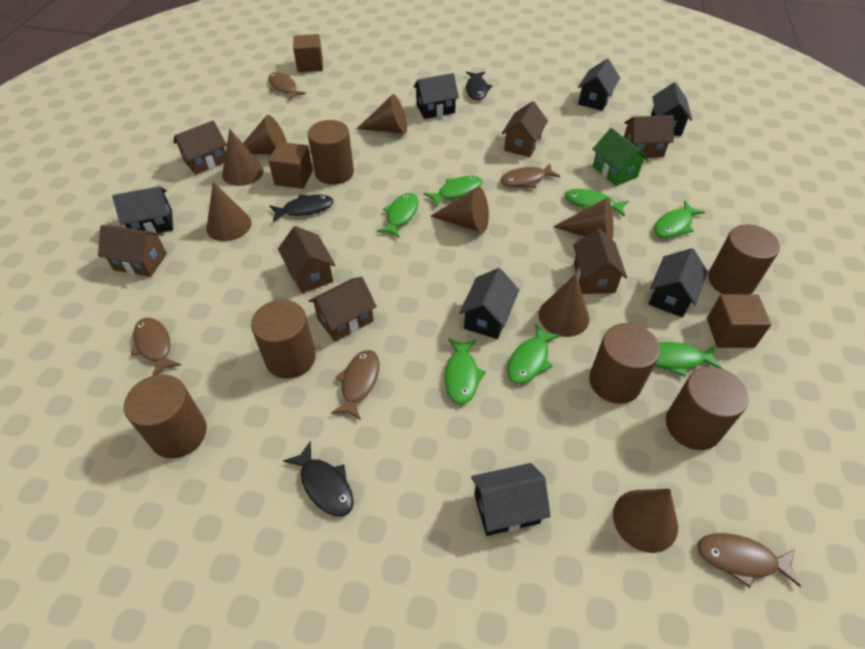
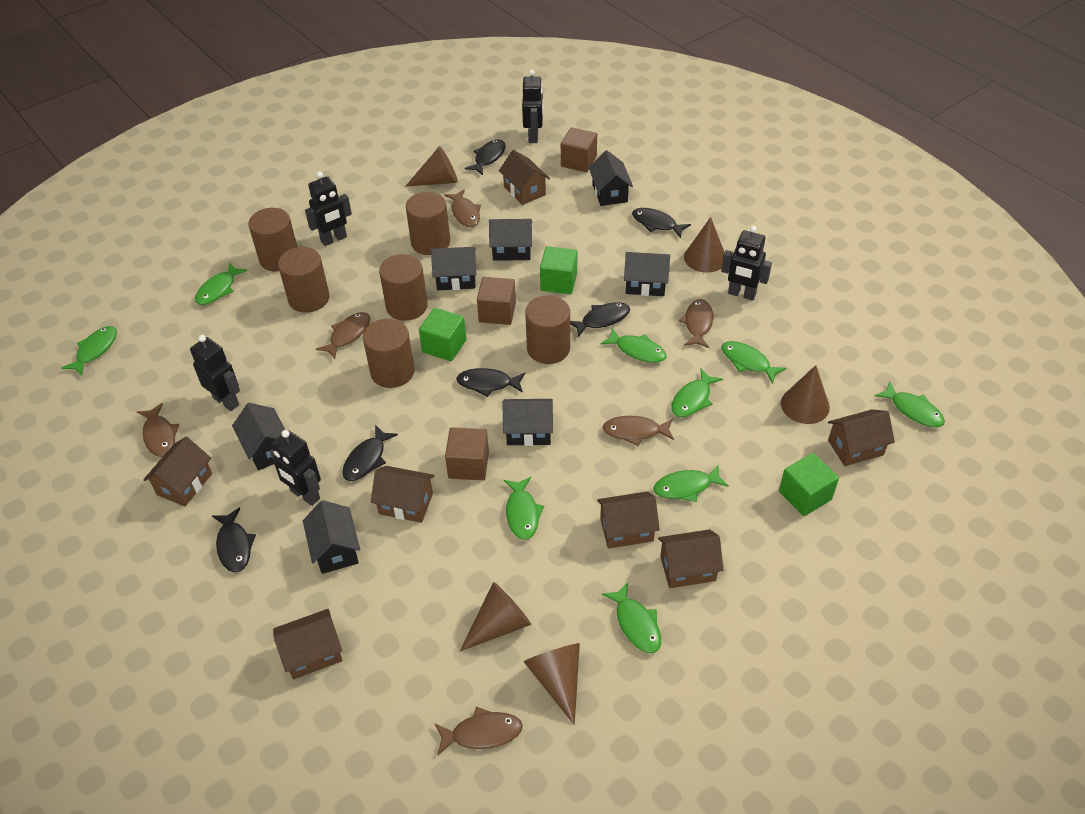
black fish: 3 -> 6
black robot: 0 -> 5
brown cone: 8 -> 5
brown fish: 5 -> 6
green cube: 0 -> 3
green fish: 7 -> 9
green house: 1 -> 0

